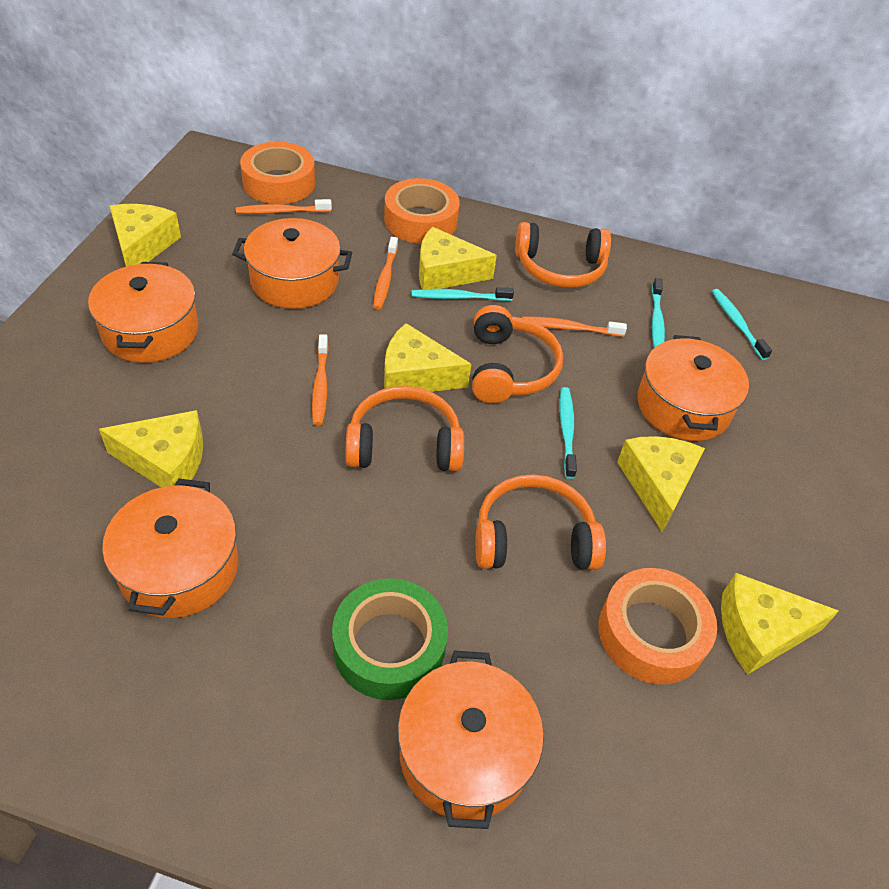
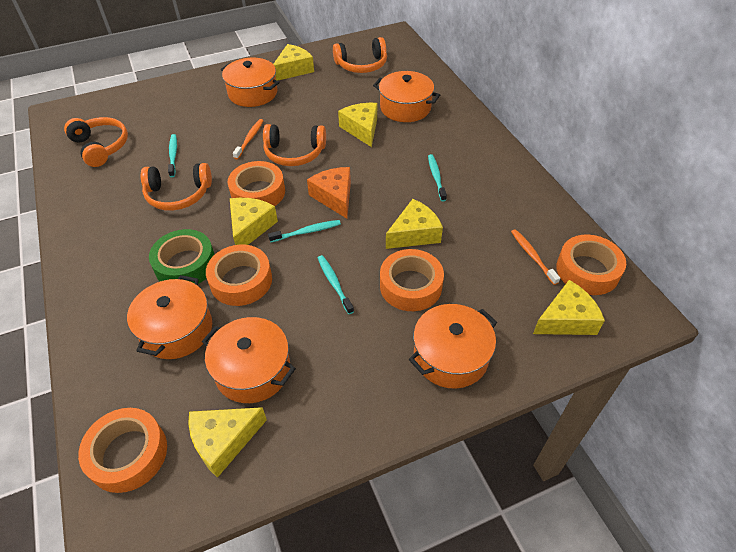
orange cheese: 0 -> 1
orange tape: 3 -> 5
orange toothbrush: 4 -> 2

